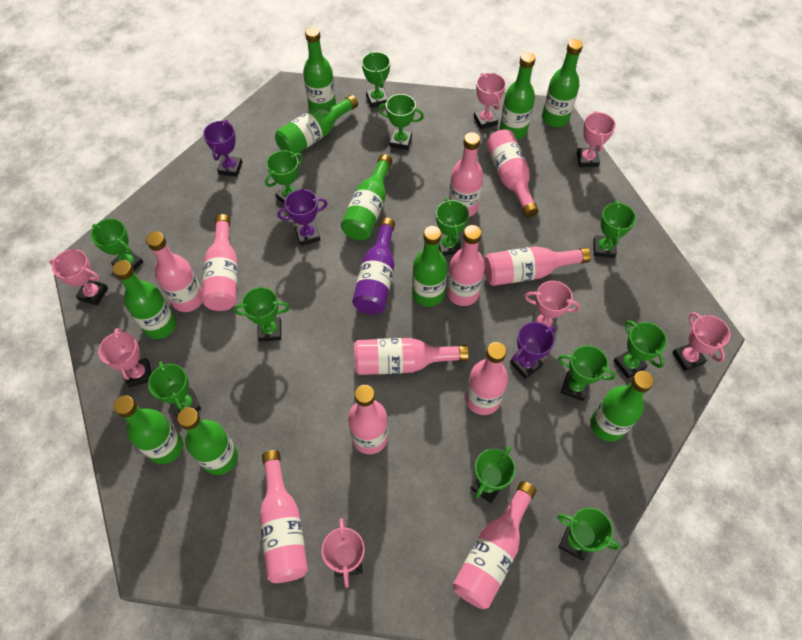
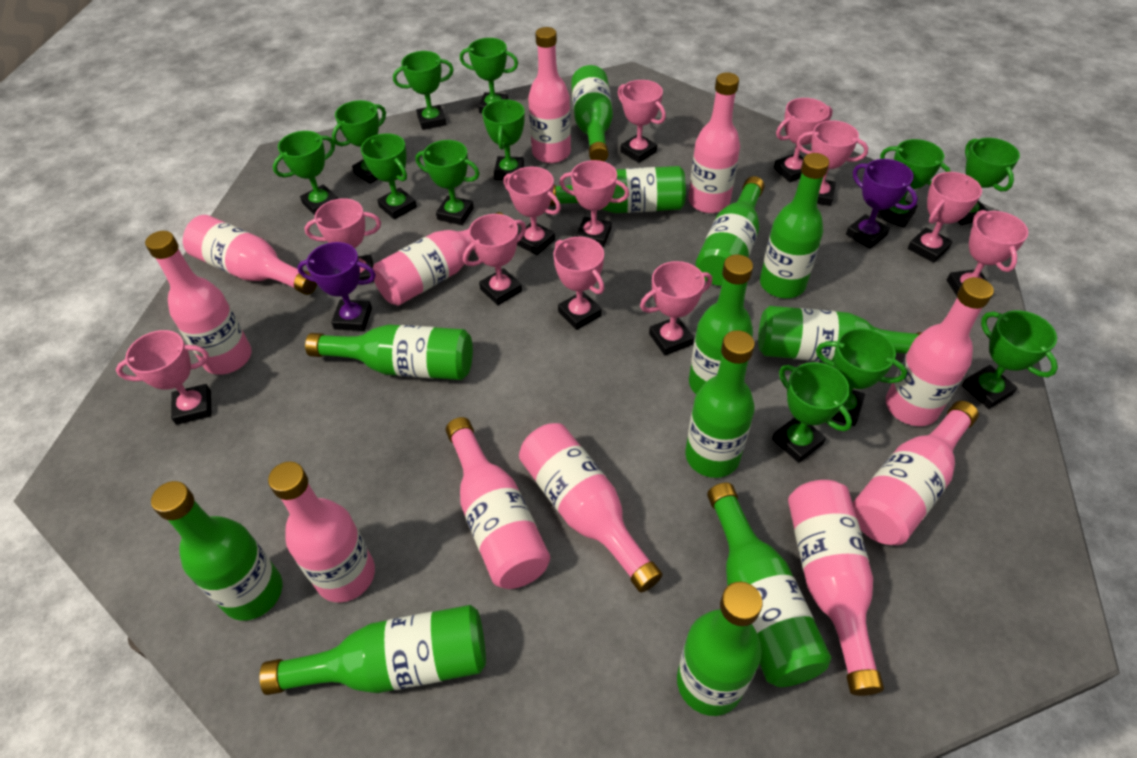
green bottle: 10 -> 12
pink trophy: 7 -> 12
purple bottle: 1 -> 0
purple trophy: 3 -> 2

